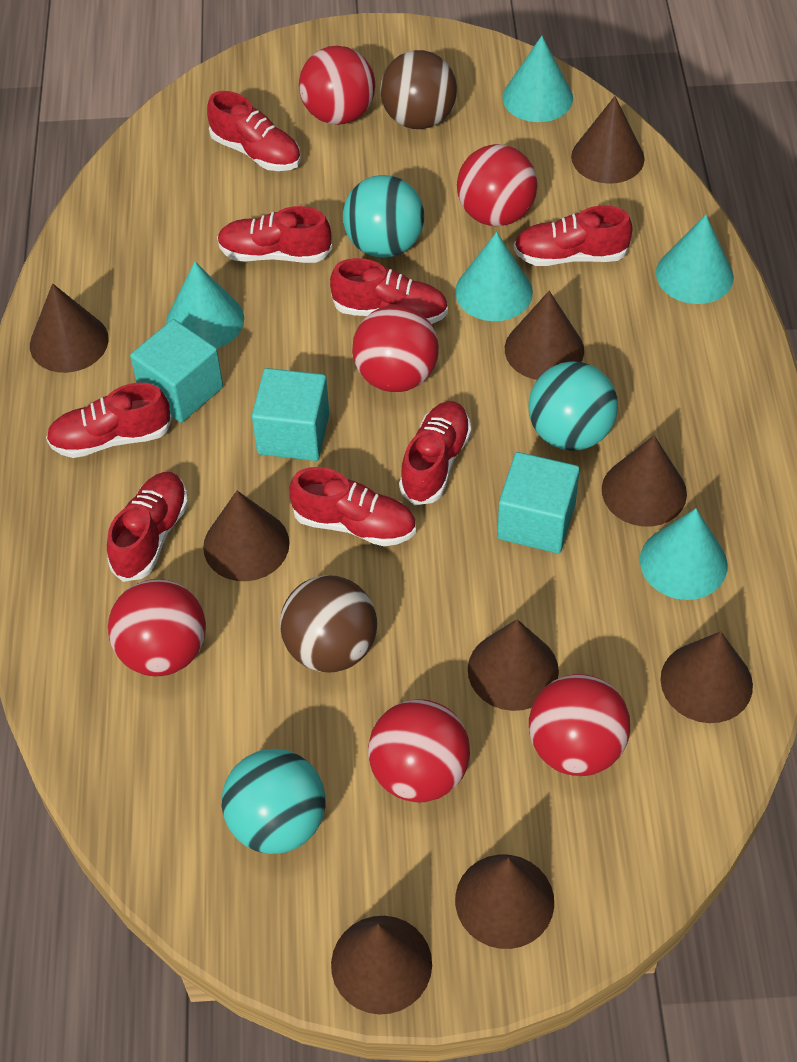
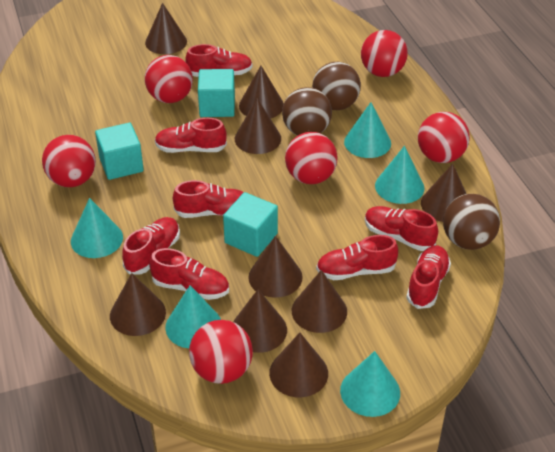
brown ball: 2 -> 3
turquoise ball: 3 -> 0

